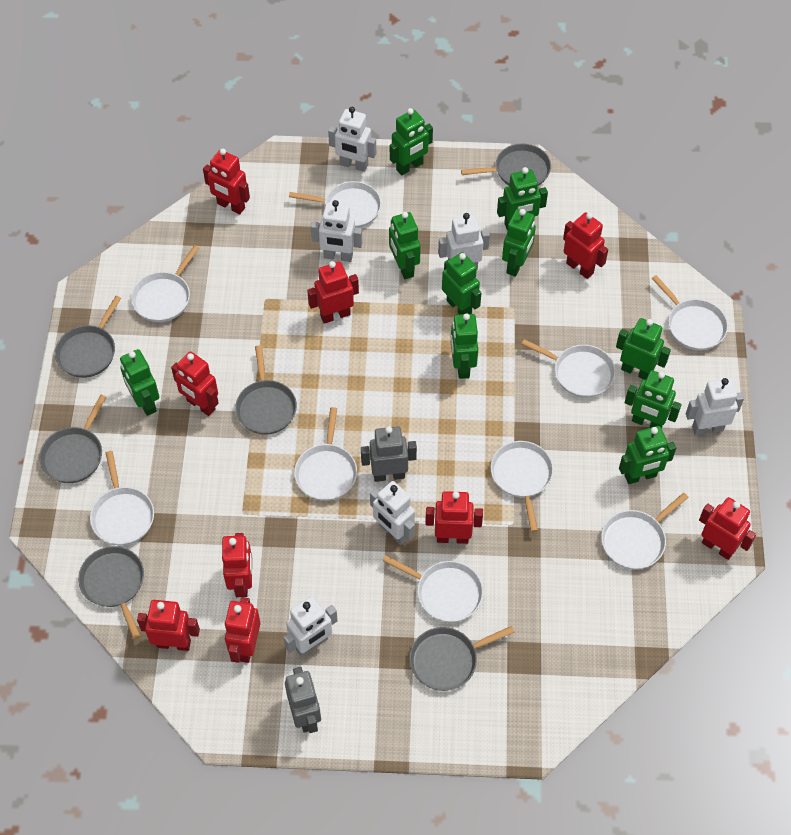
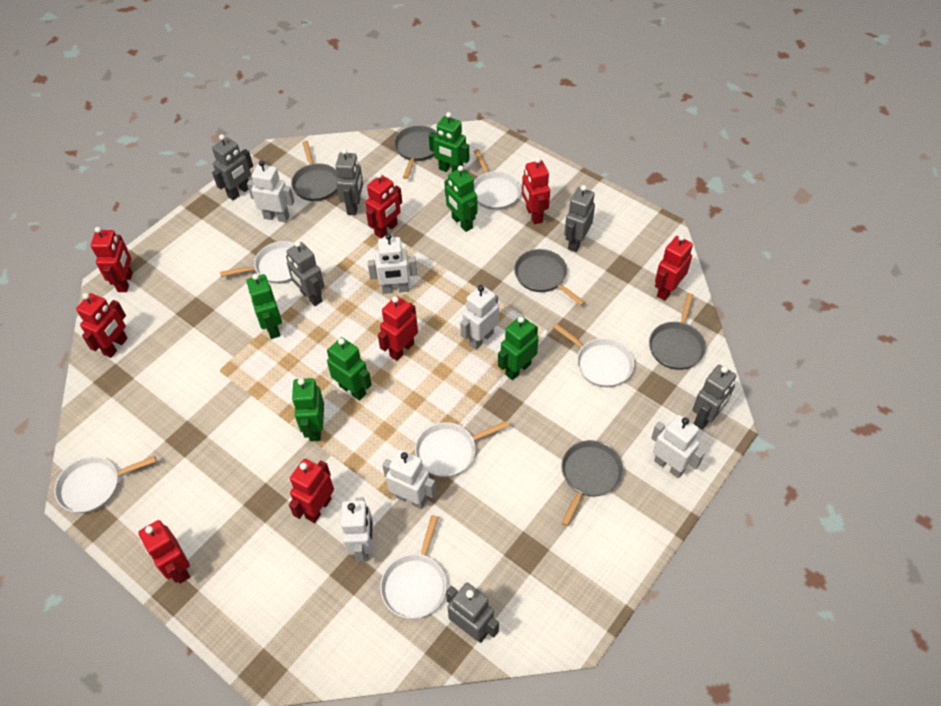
green robot: 10 -> 6
grey pan: 6 -> 5
grey robot: 2 -> 6
red robot: 9 -> 8
white pan: 9 -> 6

